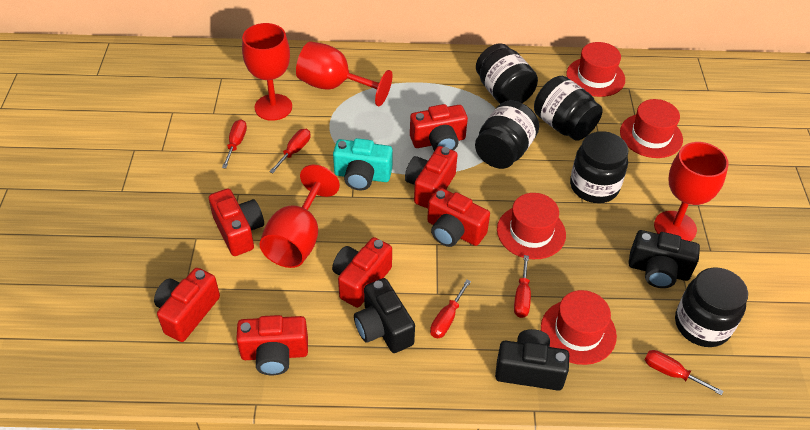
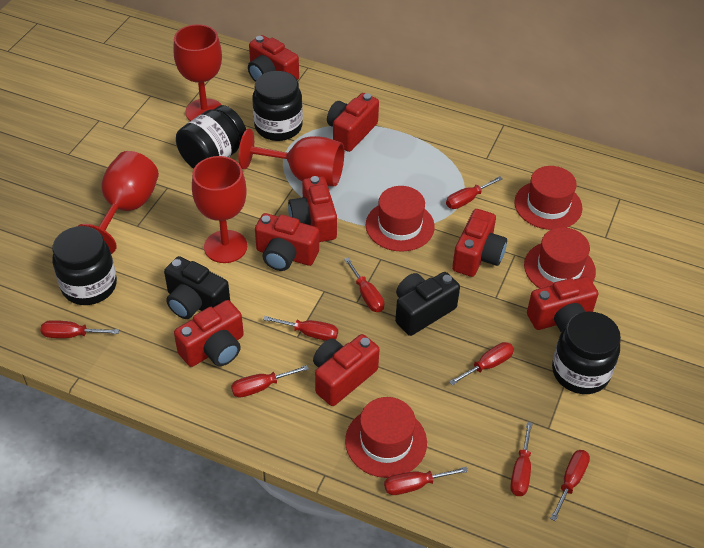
black camera: 3 -> 2
black jar: 5 -> 4
red camera: 7 -> 8
red screwdriver: 5 -> 9
turquoise camera: 1 -> 0

